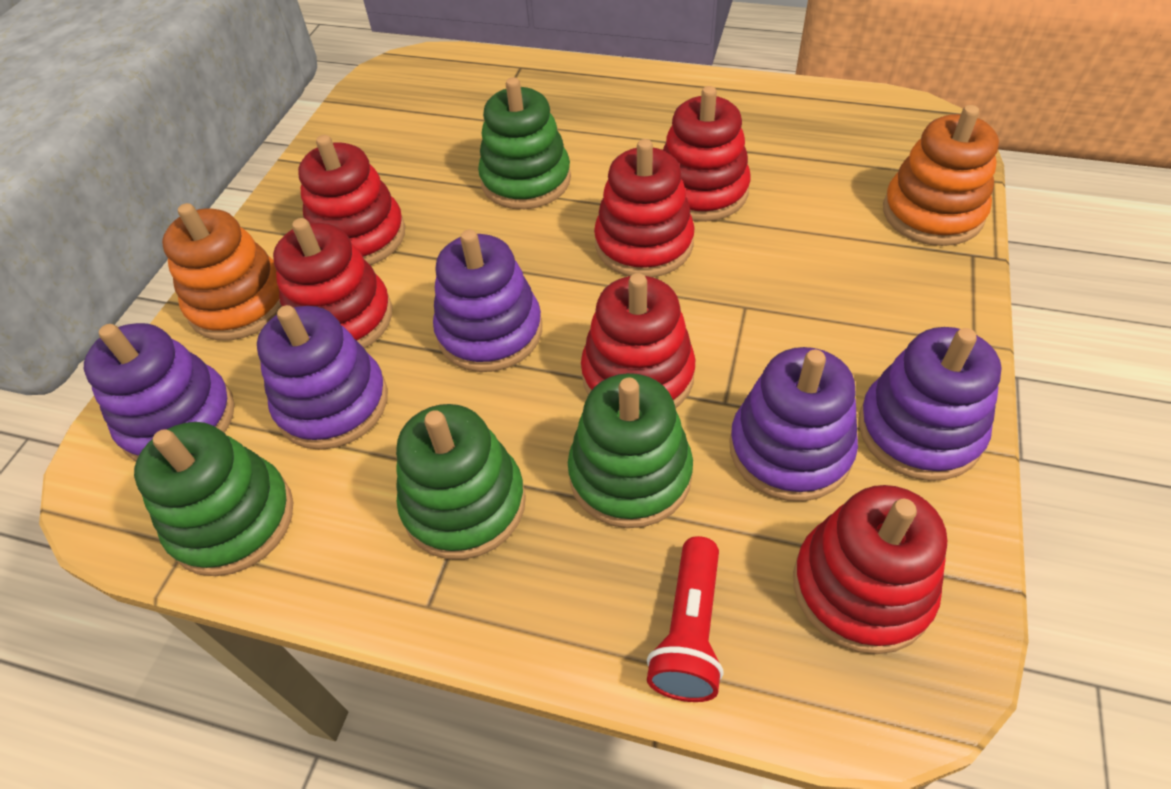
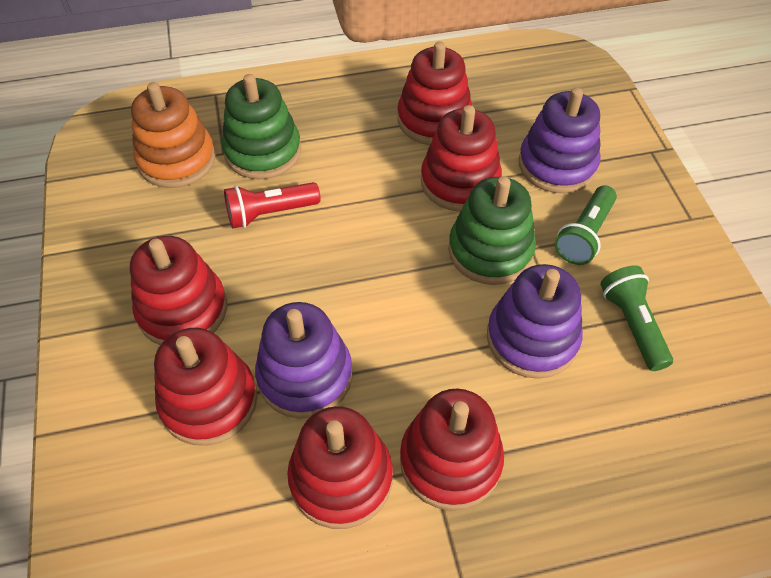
green flashlight: 0 -> 2
green stacking toy: 4 -> 2
orange stacking toy: 2 -> 1
purple stacking toy: 5 -> 3

